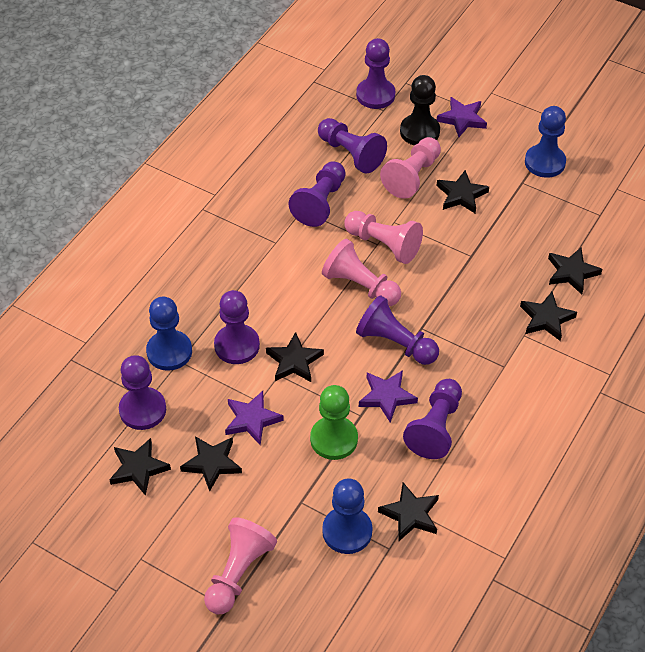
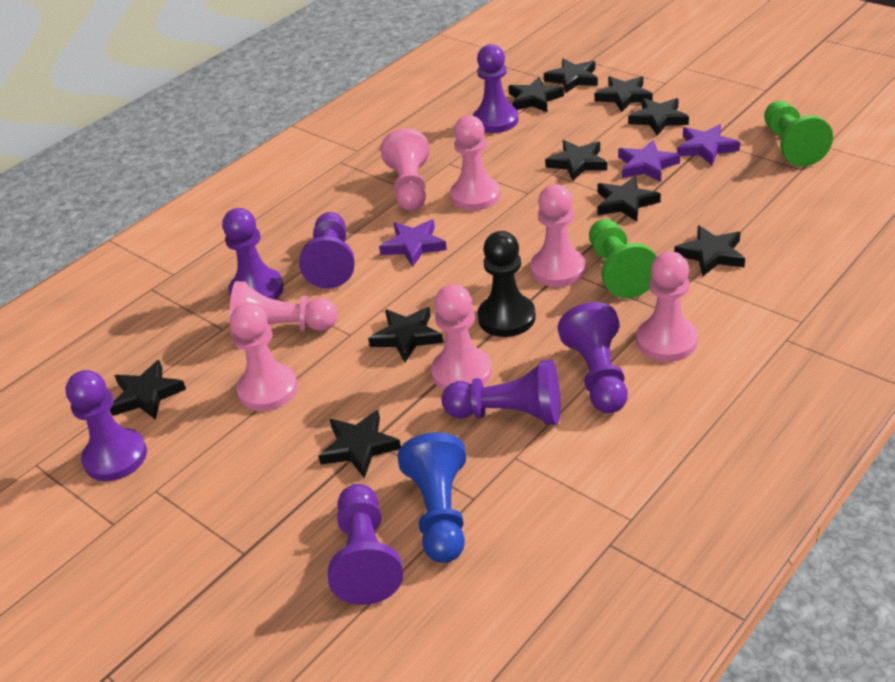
black star: 7 -> 10
blue pawn: 3 -> 1
green pawn: 1 -> 2
pink pawn: 4 -> 7

